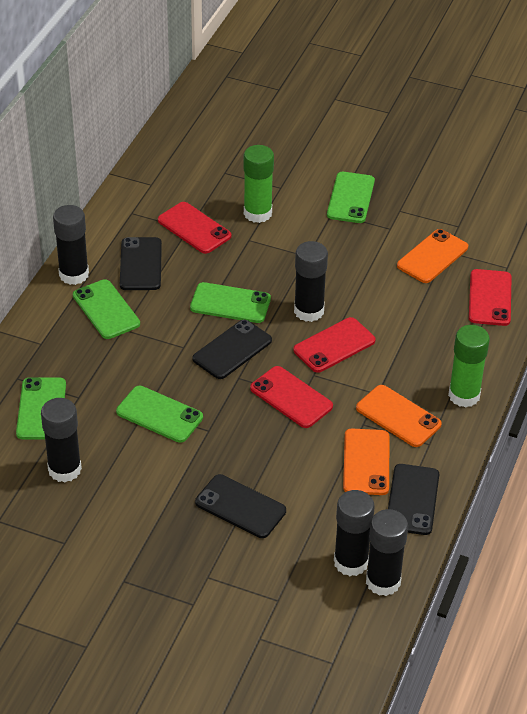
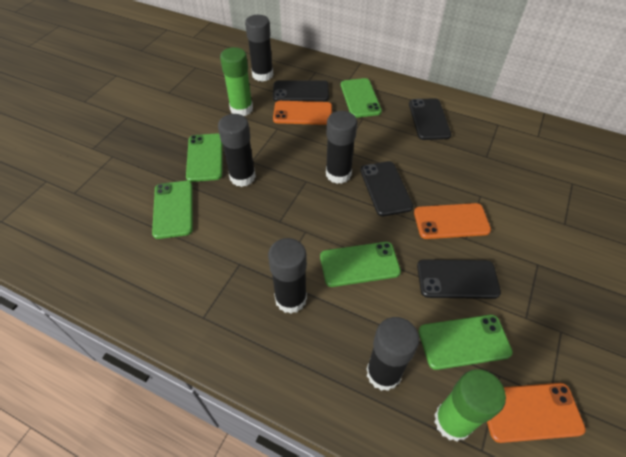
red phone: 4 -> 0

